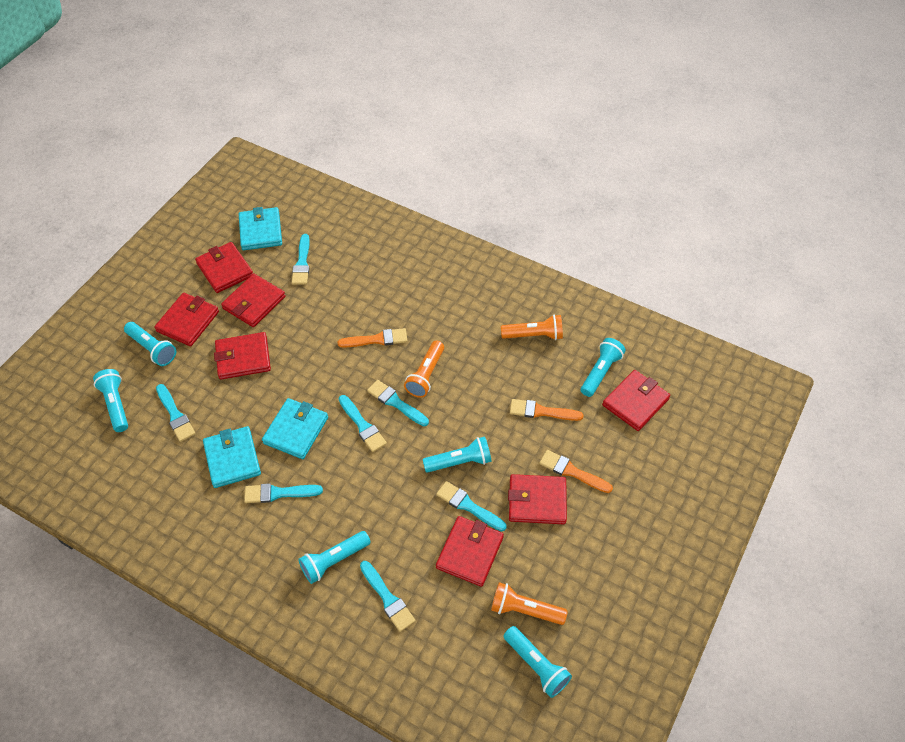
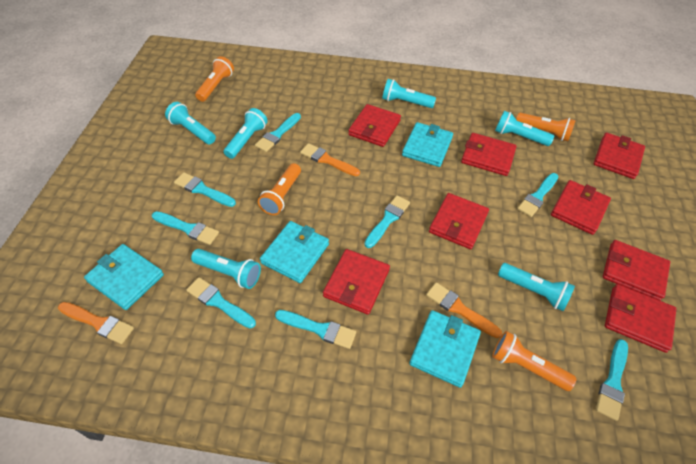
orange flashlight: 3 -> 4
red wallet: 7 -> 8
turquoise brush: 7 -> 8
turquoise wallet: 3 -> 4

